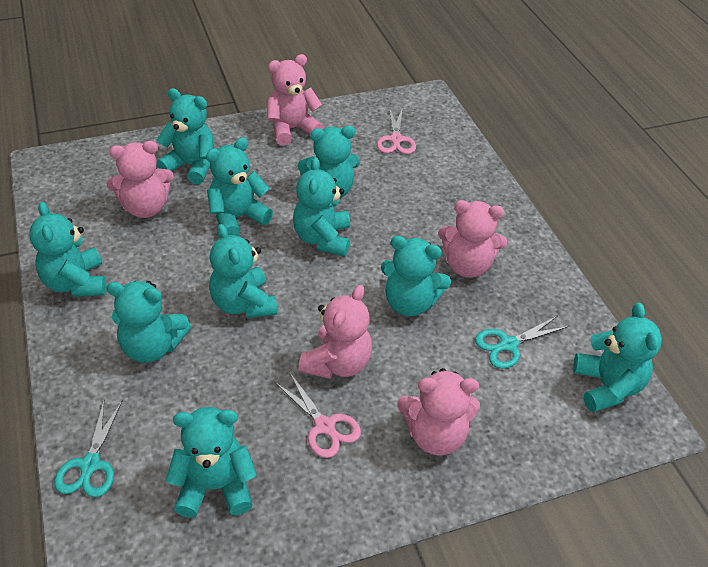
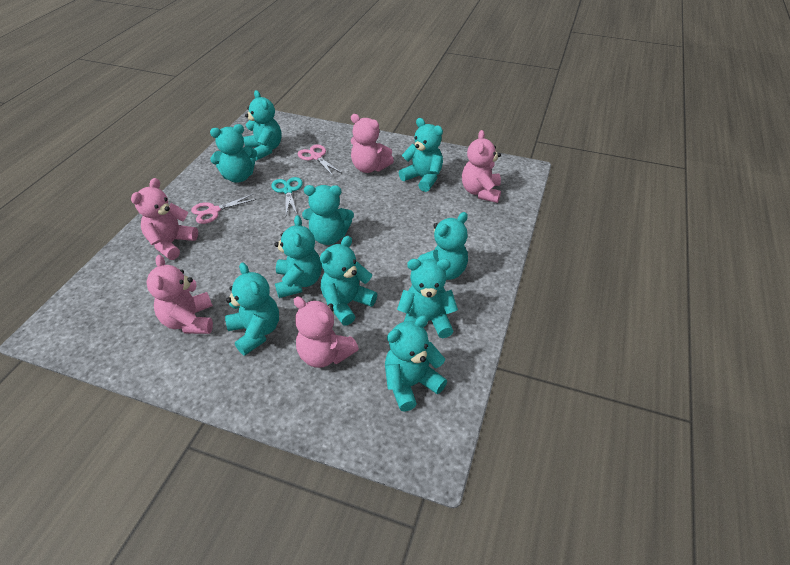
turquoise scissors: 2 -> 1

